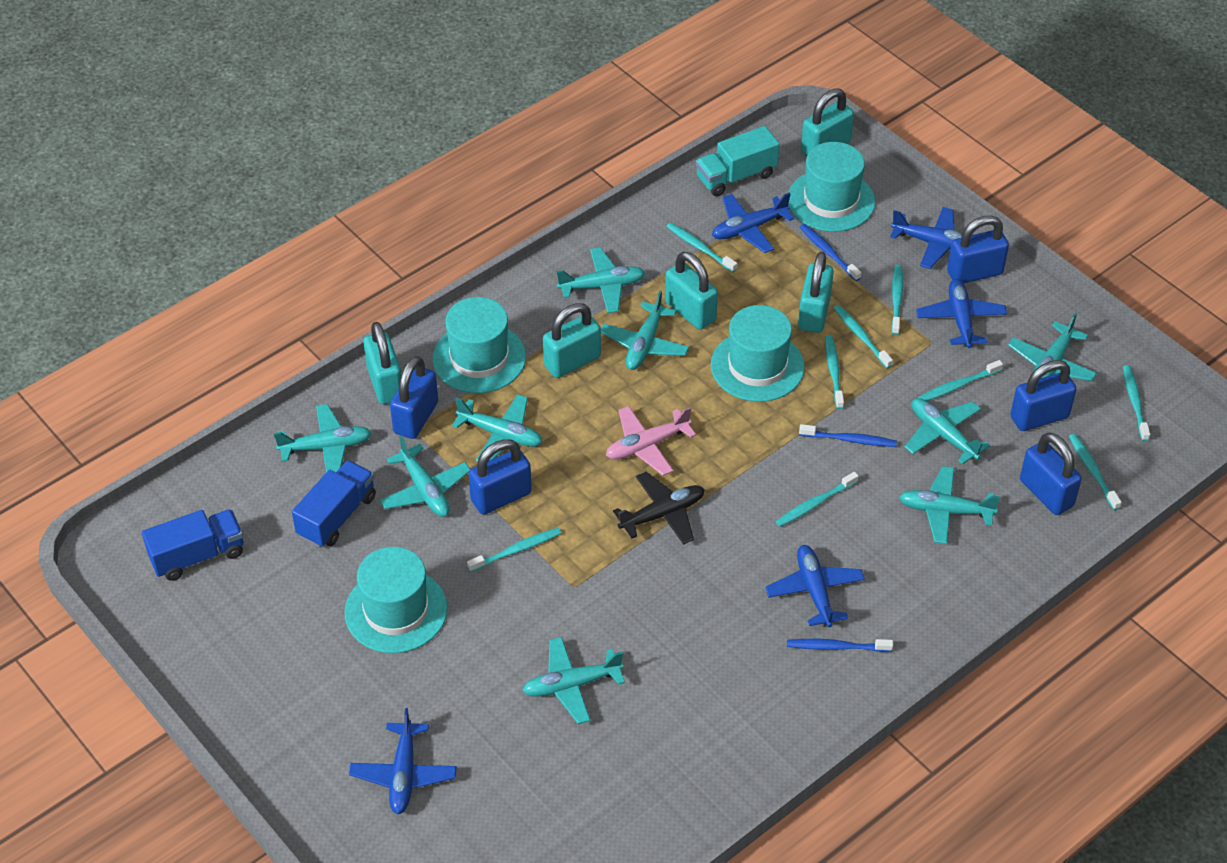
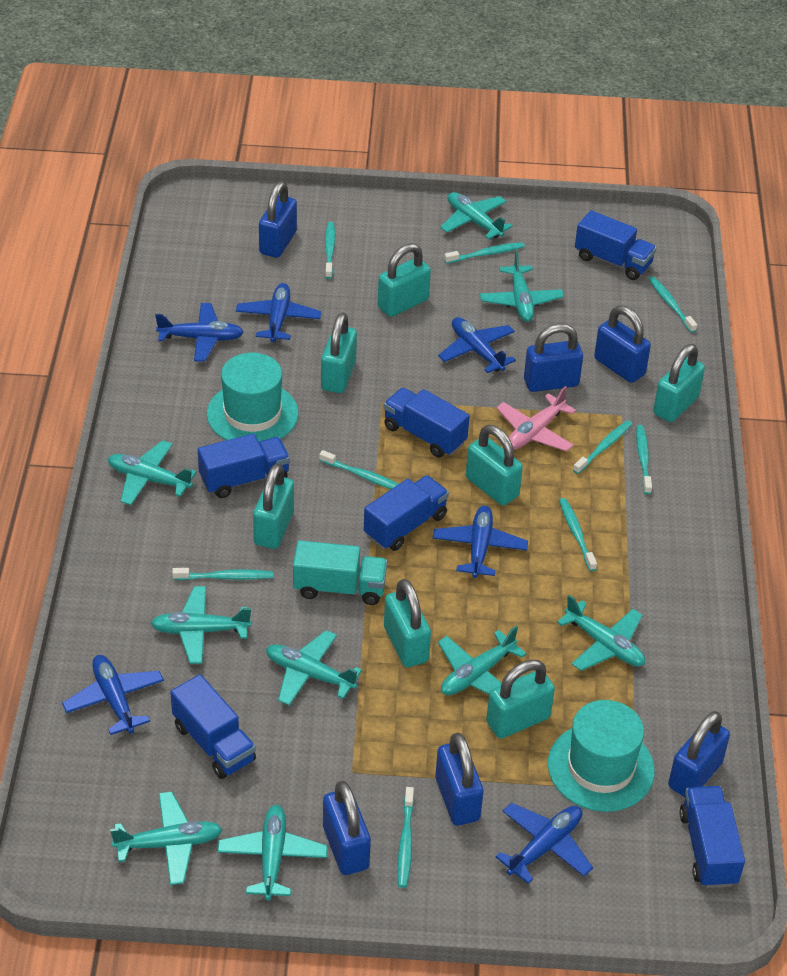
black plane: 1 -> 0
blue padlock: 5 -> 6
blue plane: 5 -> 6
blue toothbrush: 3 -> 0
blue truck: 2 -> 6
turquoise hat: 4 -> 2
turquoise padlock: 5 -> 7

